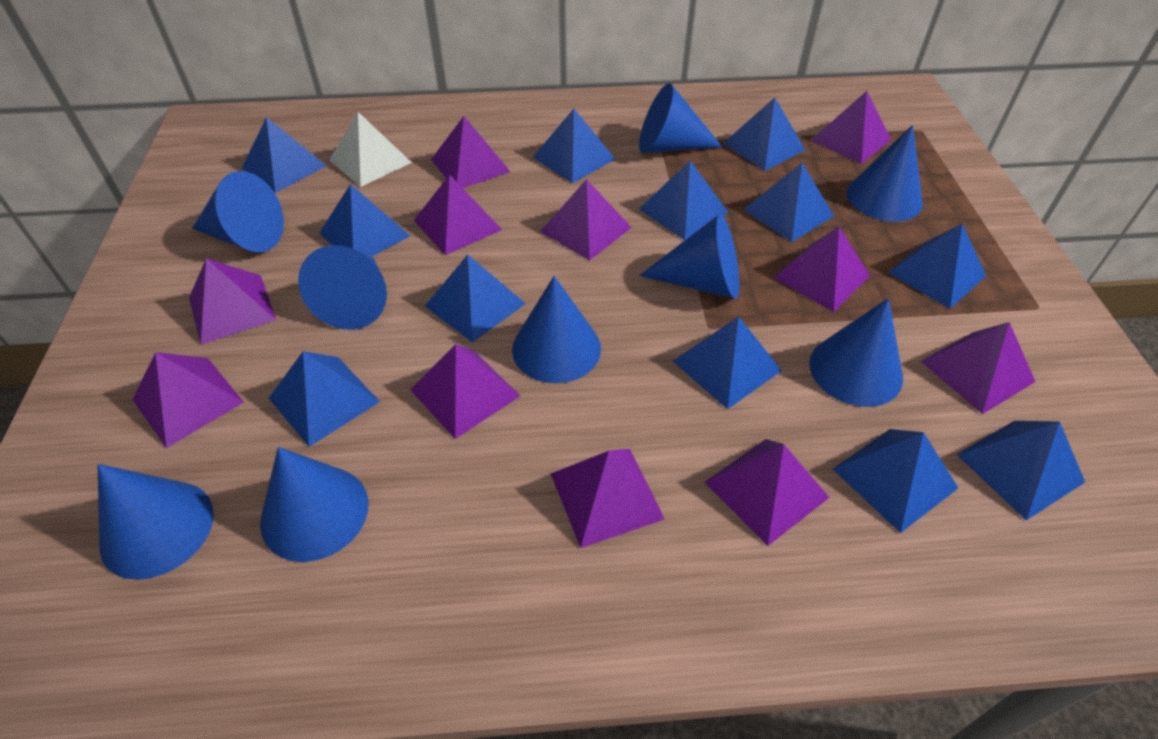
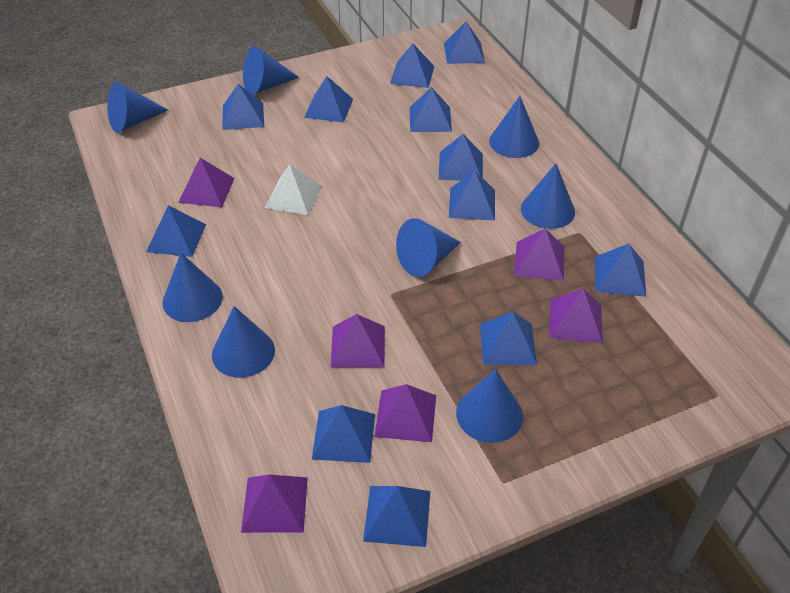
blue cone: 9 -> 8
purple pyramid: 11 -> 6

